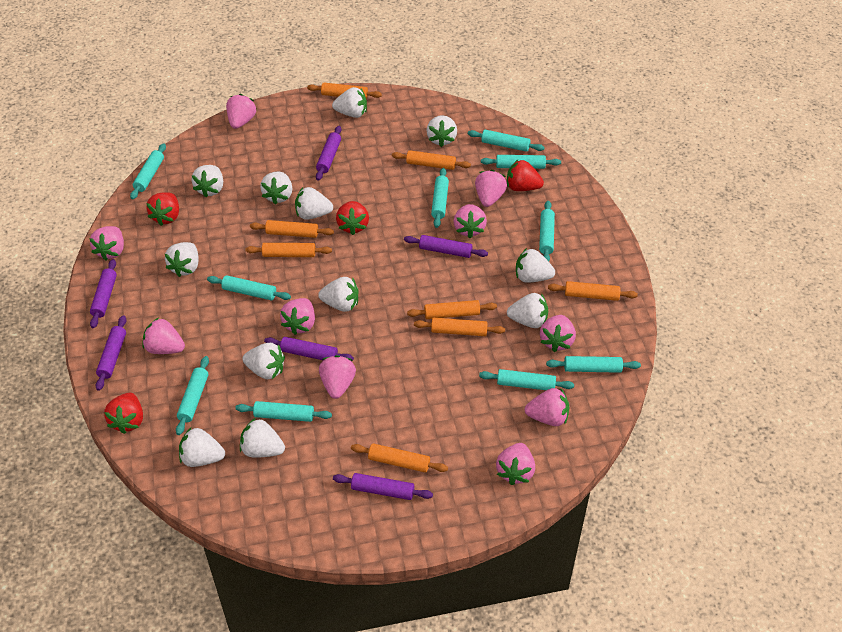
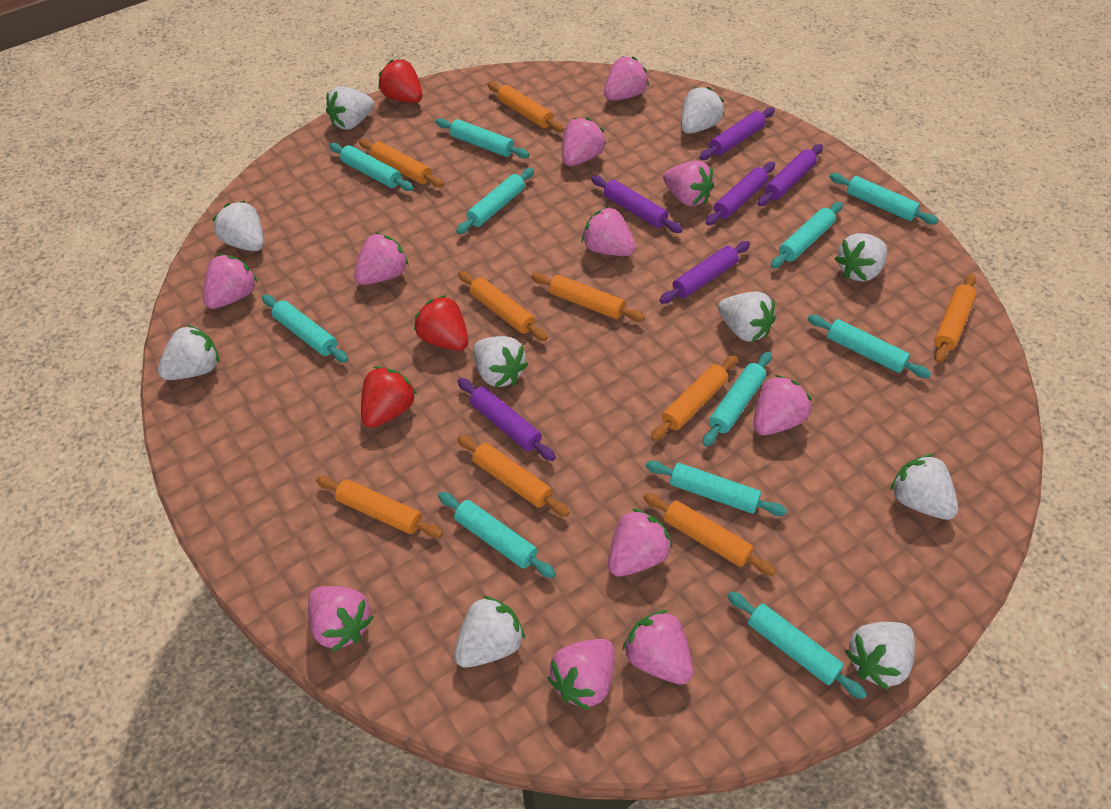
orange rolling pin: 8 -> 9
pink strawberry: 10 -> 11
red strawberry: 4 -> 3
turquoise rolling pin: 10 -> 11
white strawberry: 12 -> 10

